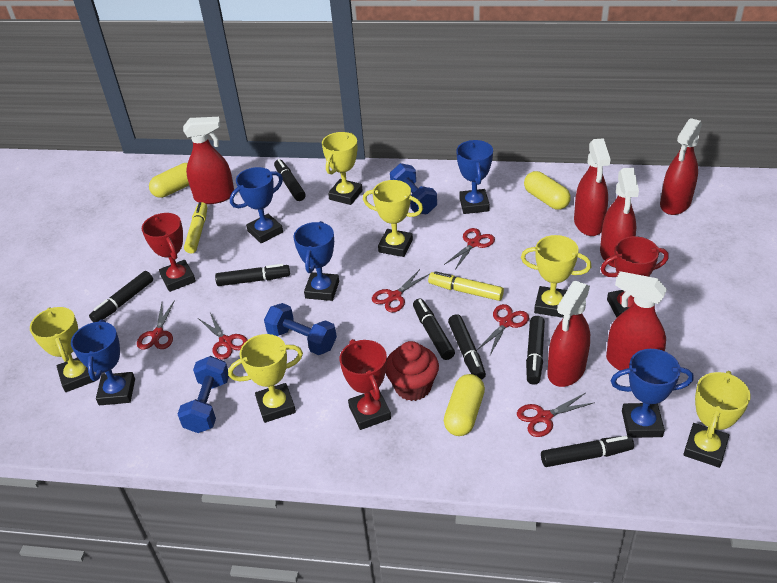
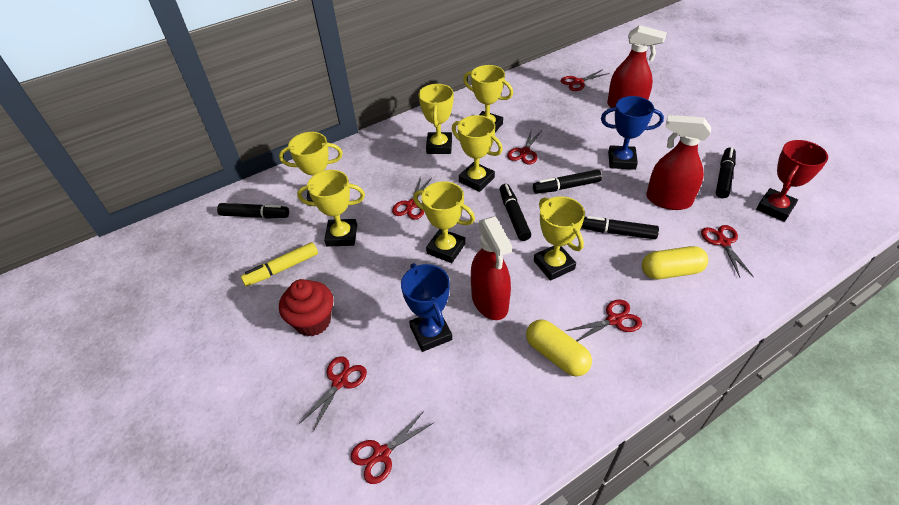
black marker: 7 -> 5
blue dumbbell: 3 -> 0
blue trophy: 5 -> 2
red scissors: 6 -> 7
red spray bottle: 6 -> 3
red trophy: 3 -> 1
yellow capsule: 3 -> 2
yellow marker: 2 -> 1
yellow trophy: 6 -> 7

